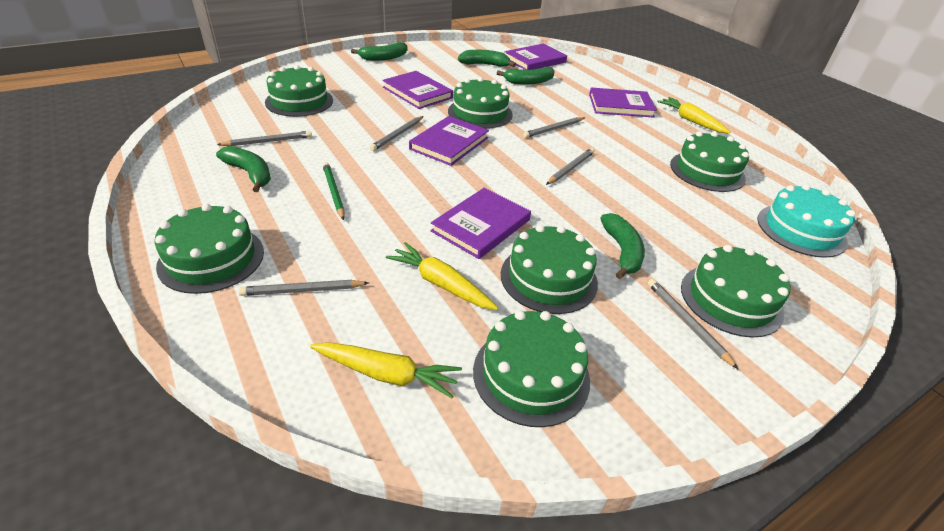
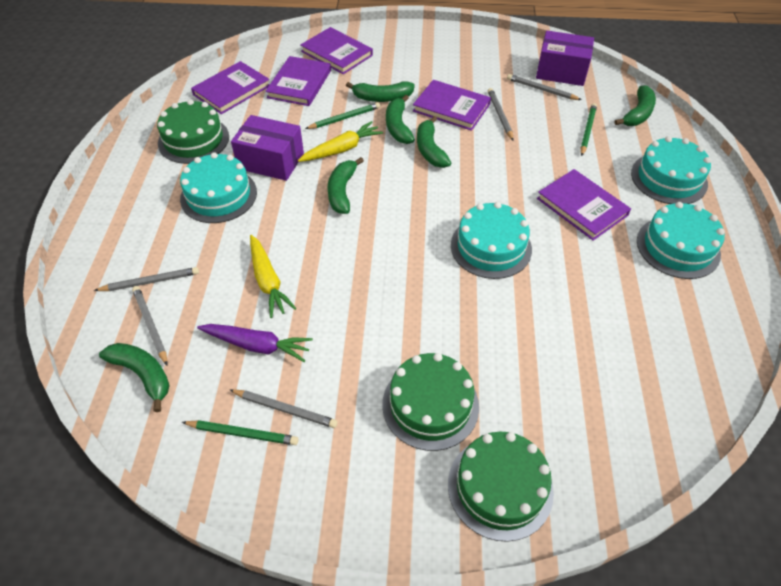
green banana: 5 -> 6
green cake: 7 -> 3
green pencil: 1 -> 3
grey pencil: 6 -> 5
purple box: 0 -> 2
purple carrot: 0 -> 1
turquoise cake: 1 -> 4
yellow carrot: 3 -> 2

